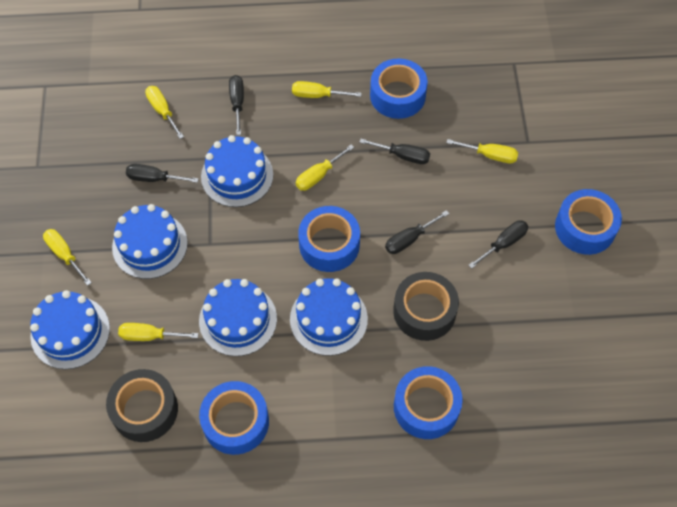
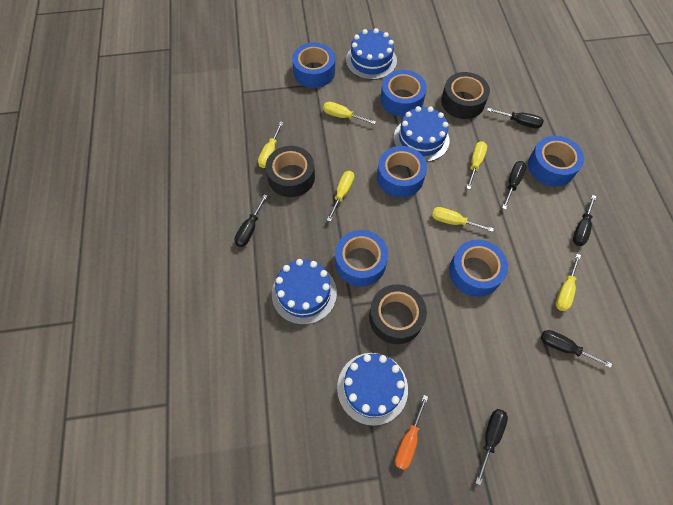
black screwdriver: 5 -> 6
black tape: 2 -> 3
blue cake: 5 -> 4
blue tape: 5 -> 6
orange screwdriver: 0 -> 1

